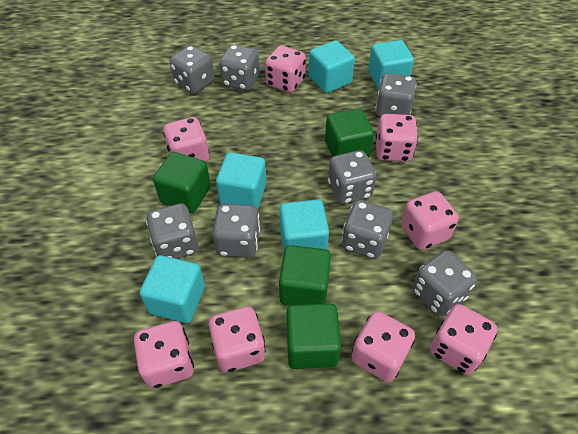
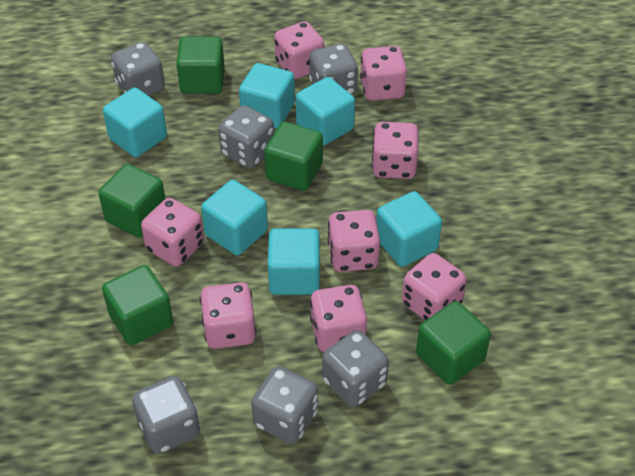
green cube: 4 -> 5
grey dice: 8 -> 6
turquoise cube: 5 -> 6

